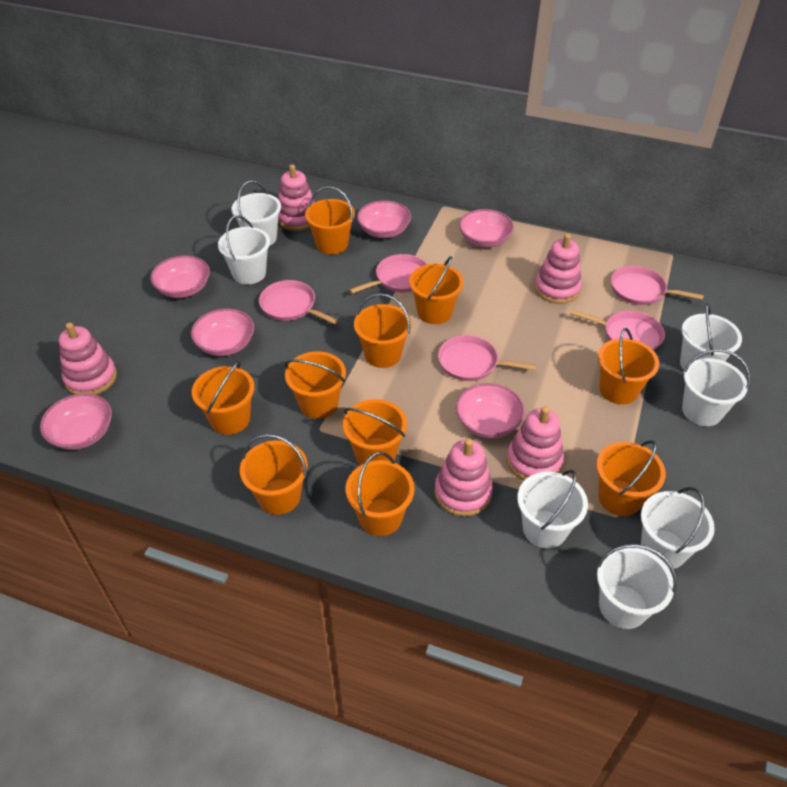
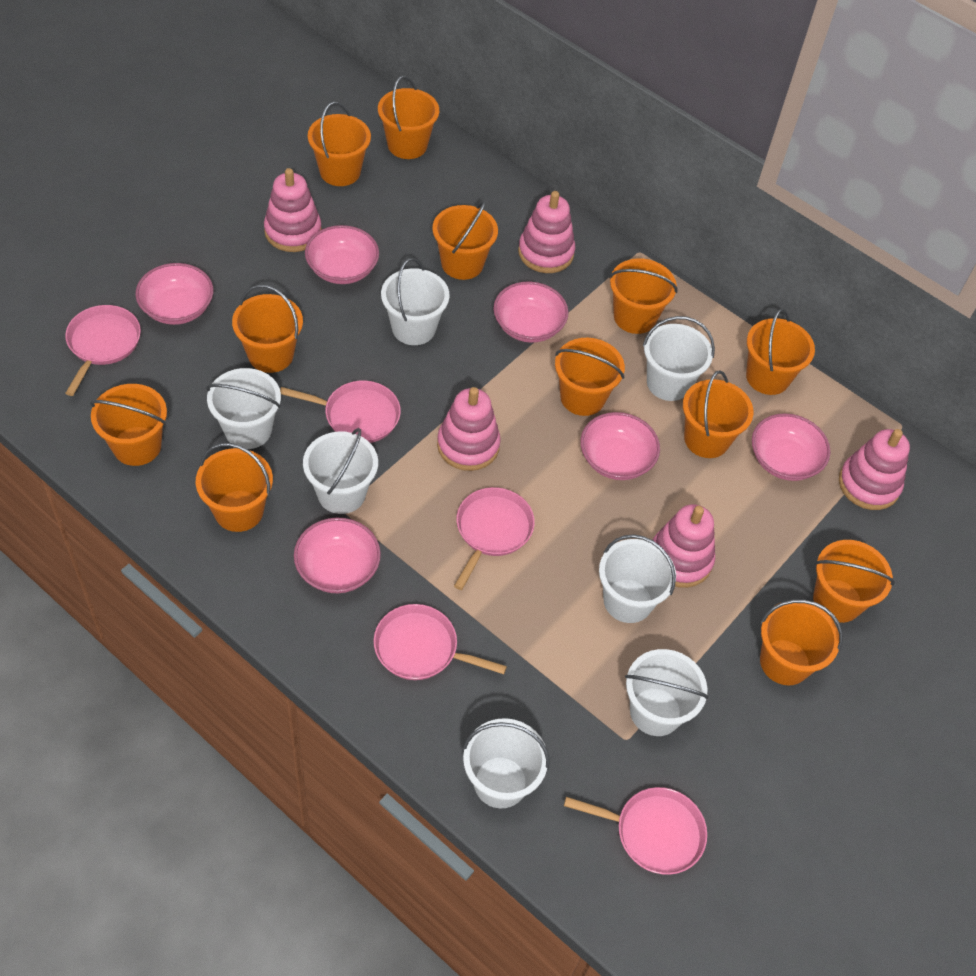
orange bucket: 10 -> 12

